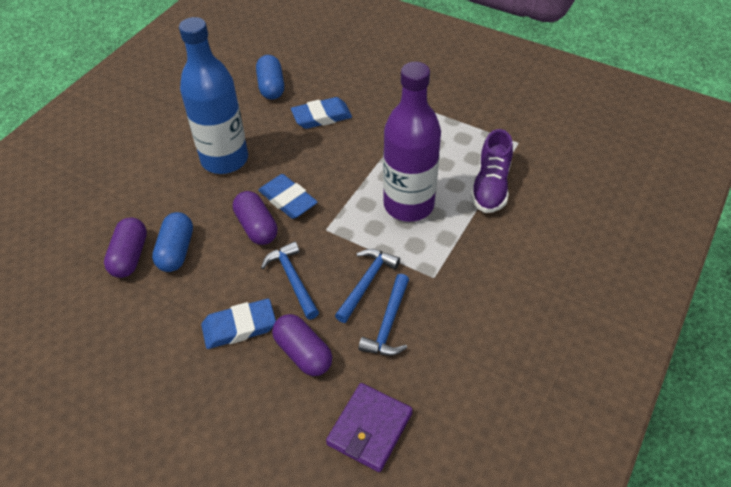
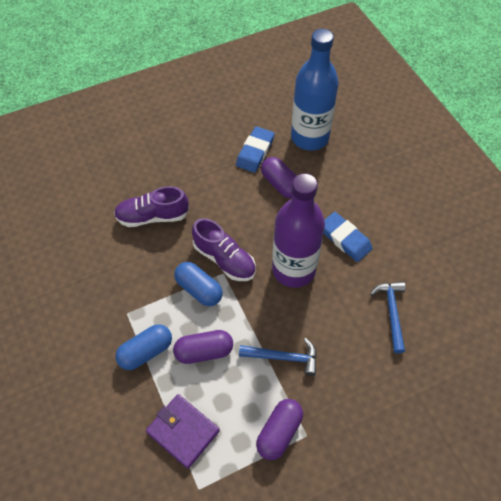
blue eraser: 3 -> 2
blue hammer: 3 -> 2
purple shoe: 1 -> 2

